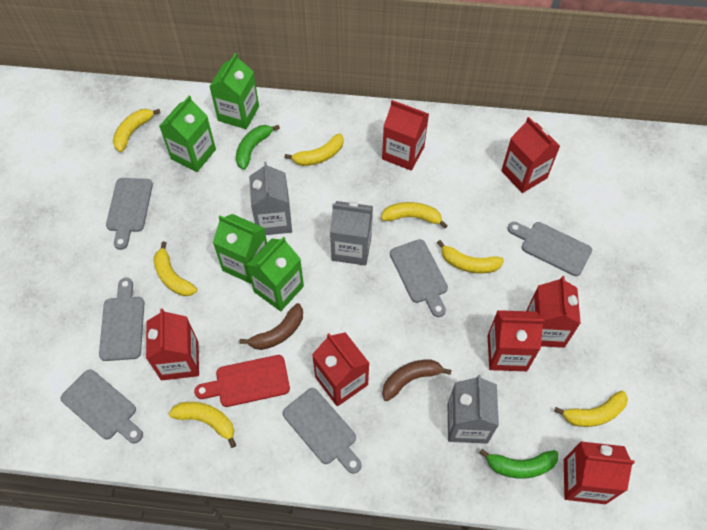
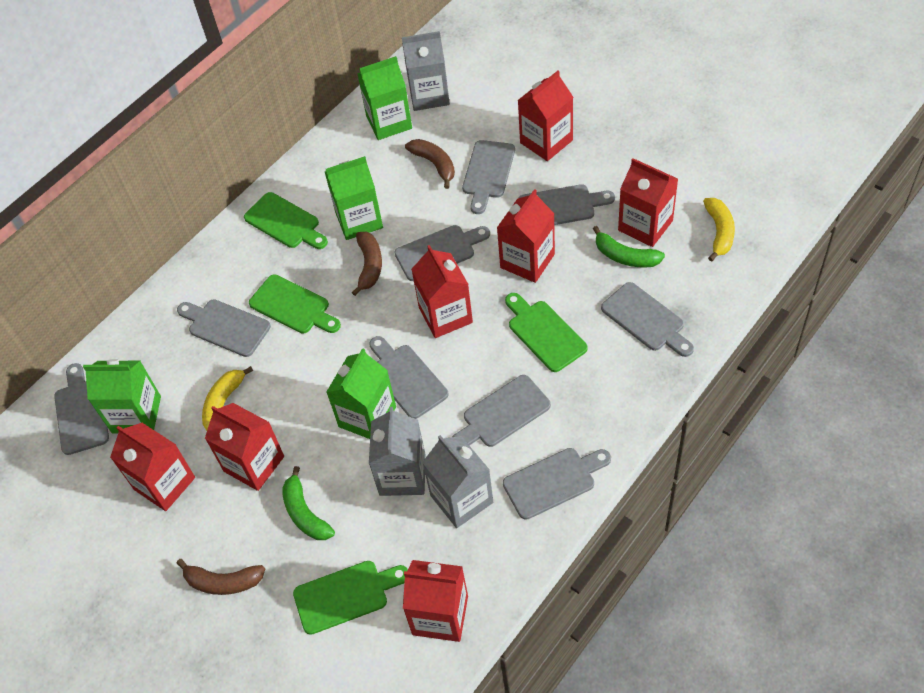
brown banana: 2 -> 3
green cutting board: 0 -> 4
grey cutting board: 6 -> 9
red cutting board: 1 -> 0
yellow banana: 7 -> 2

